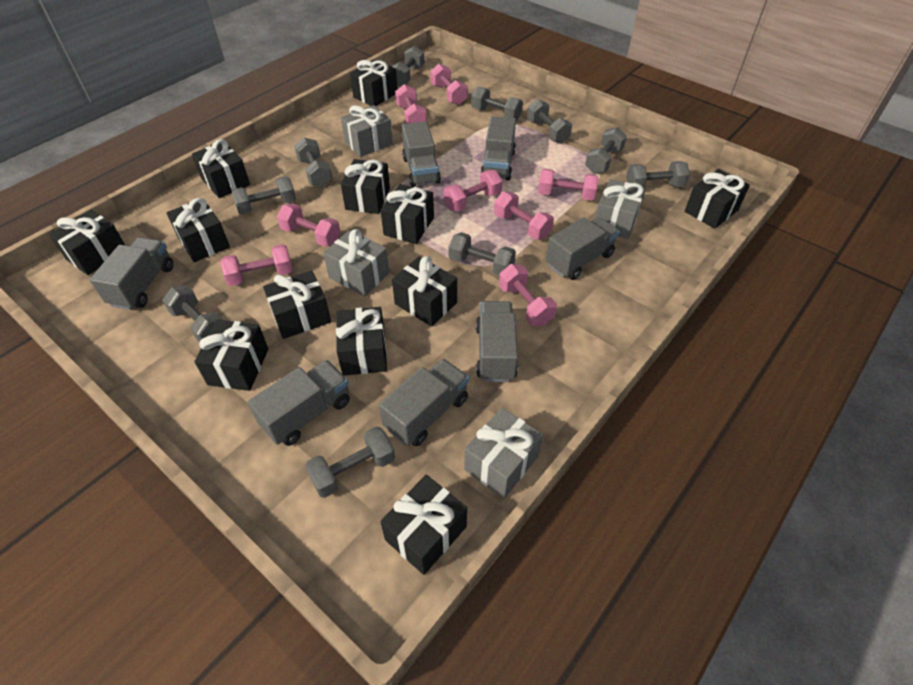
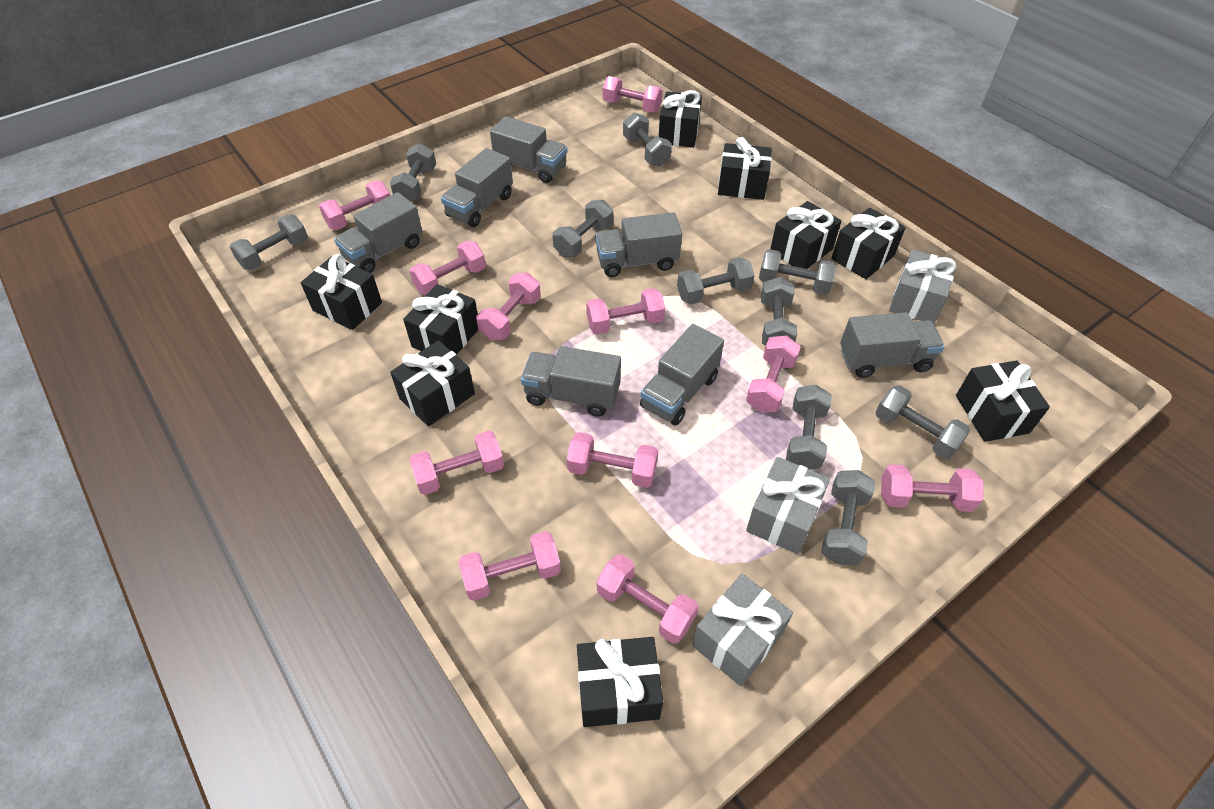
black gift: 12 -> 9
grey gift: 4 -> 3
pink dumbbell: 8 -> 11

